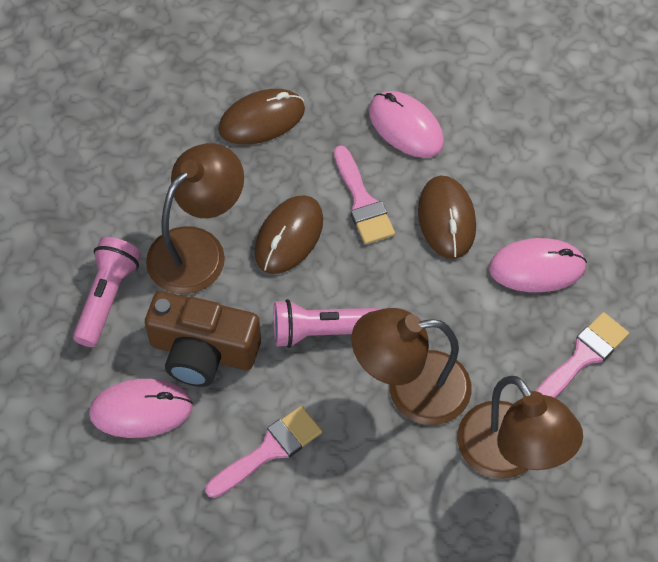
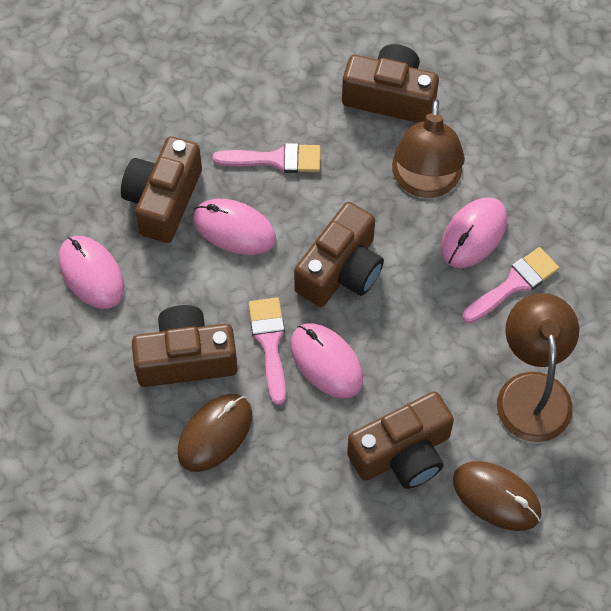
brown camera: 1 -> 5
brown lamp: 3 -> 2
brown mouse: 3 -> 2
pink flashlight: 2 -> 0
pink mouse: 3 -> 4

